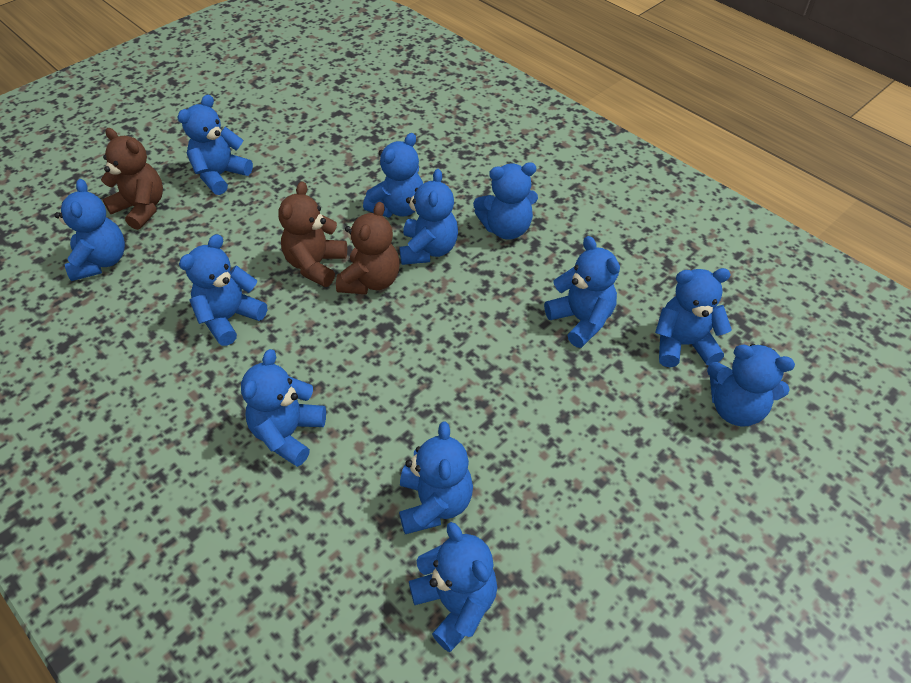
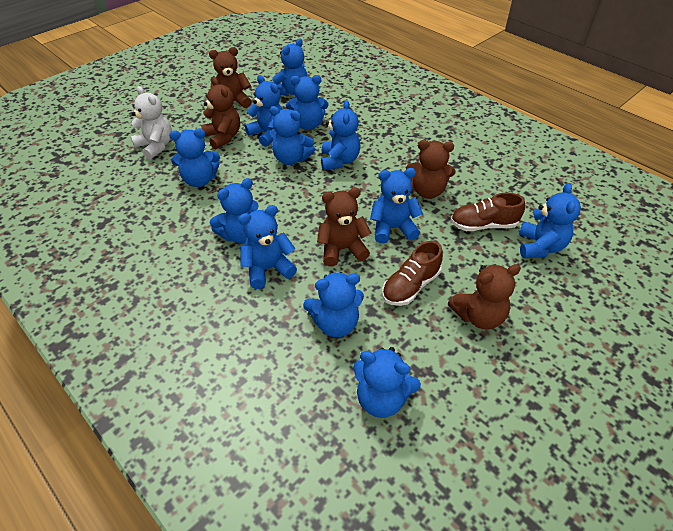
brown shoe: 0 -> 2
brown teddy bear: 3 -> 5
white teddy bear: 0 -> 1

